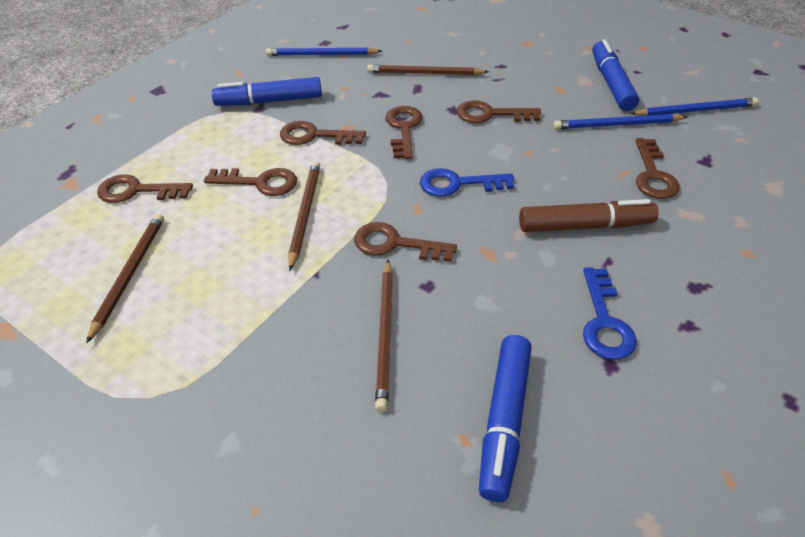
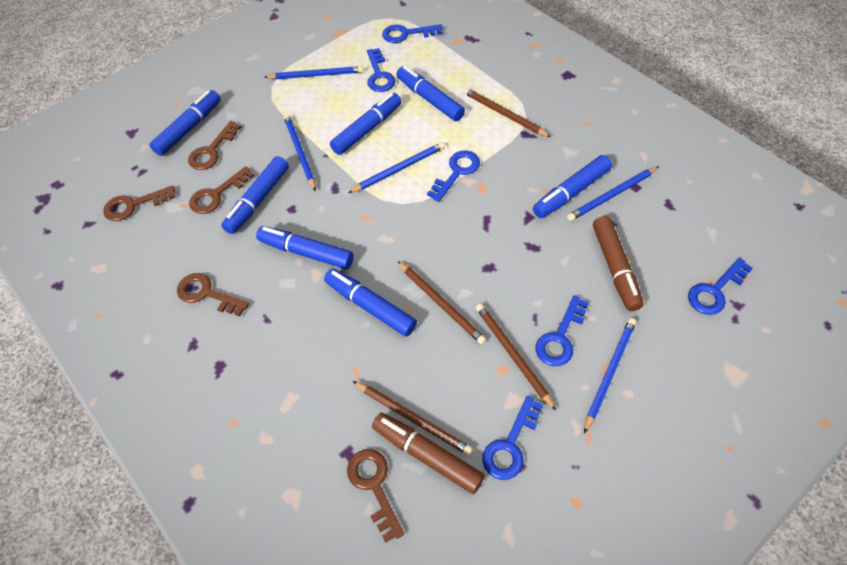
blue key: 2 -> 6
blue marker: 3 -> 7
blue pencil: 3 -> 5
brown key: 7 -> 5
brown marker: 1 -> 2

